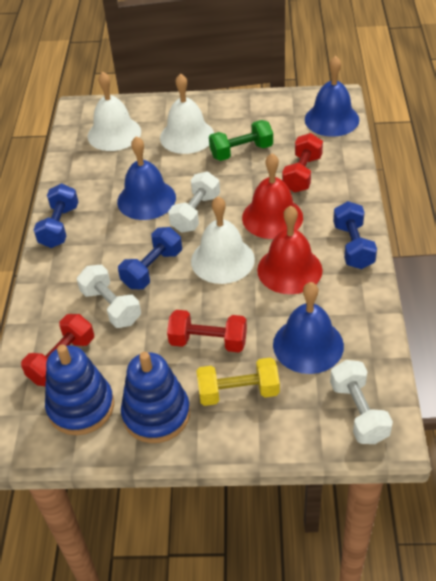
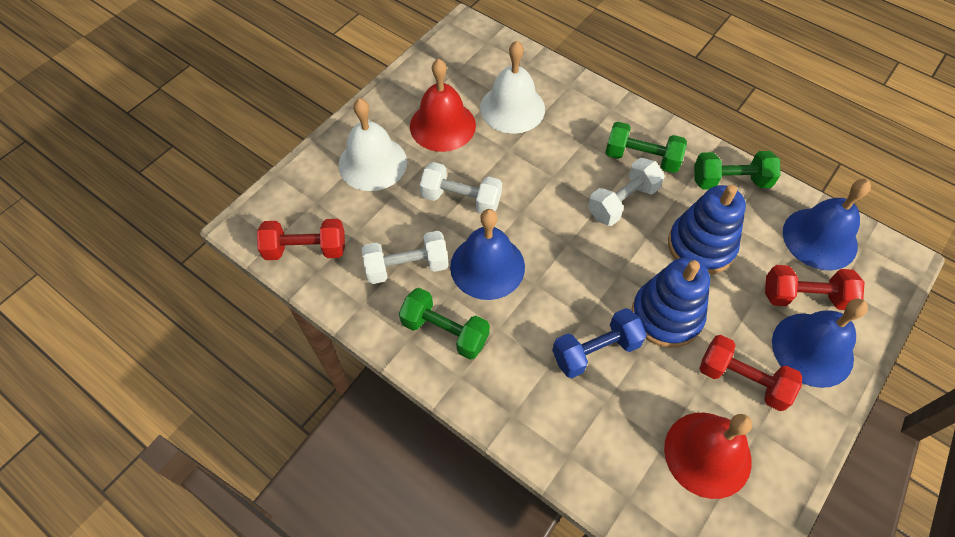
blue dumbbell: 3 -> 1
green dumbbell: 1 -> 3
white bell: 3 -> 2
yellow dumbbell: 1 -> 0

